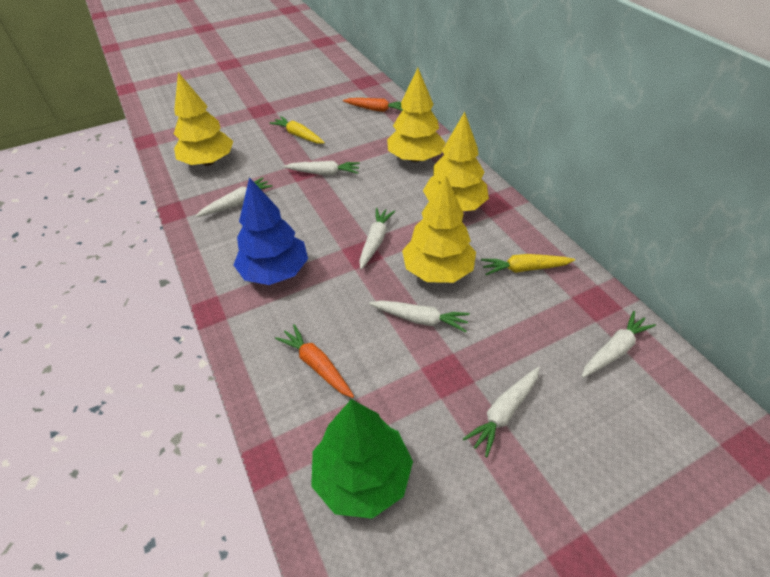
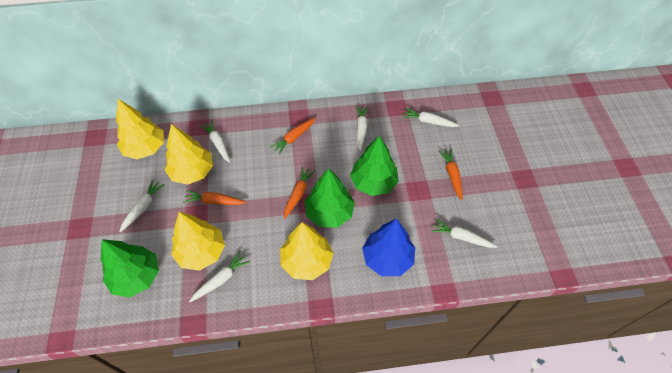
green tree: 1 -> 3
orange carrot: 2 -> 4
yellow carrot: 2 -> 0

